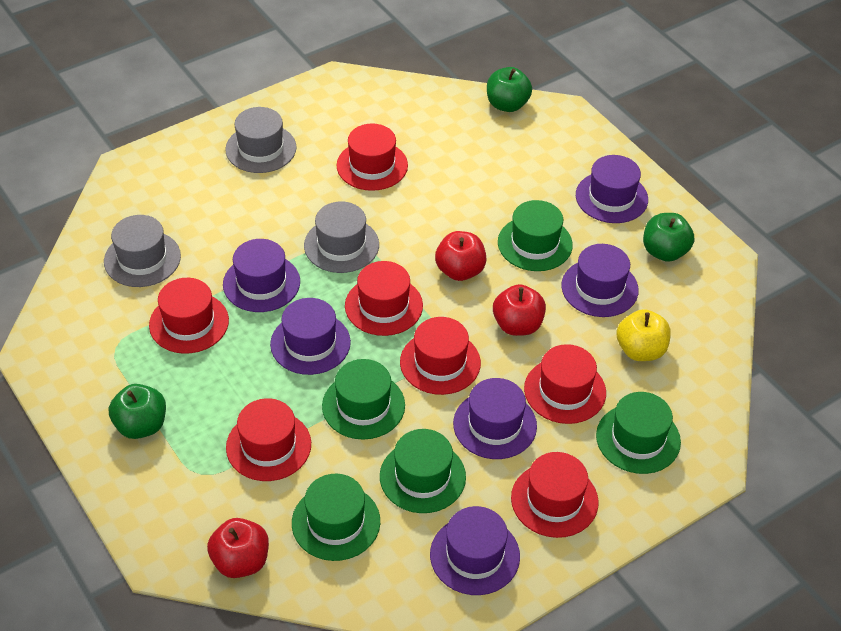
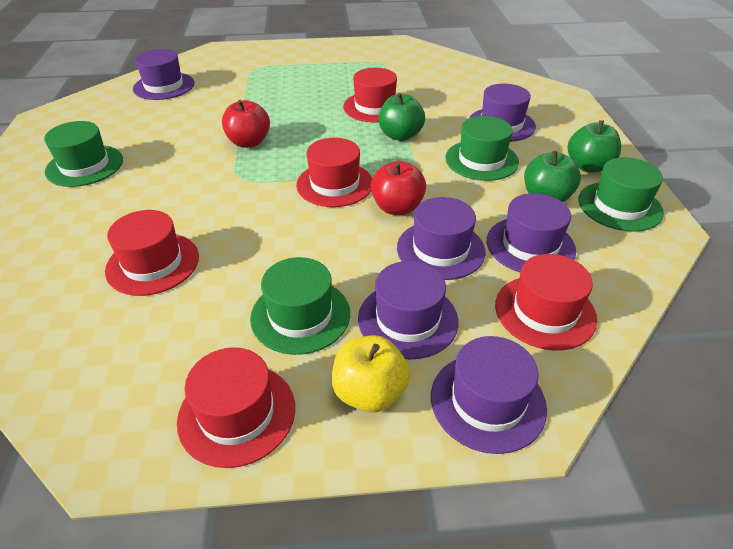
green hat: 5 -> 4
grey hat: 3 -> 0
red apple: 3 -> 2
red hat: 7 -> 5

